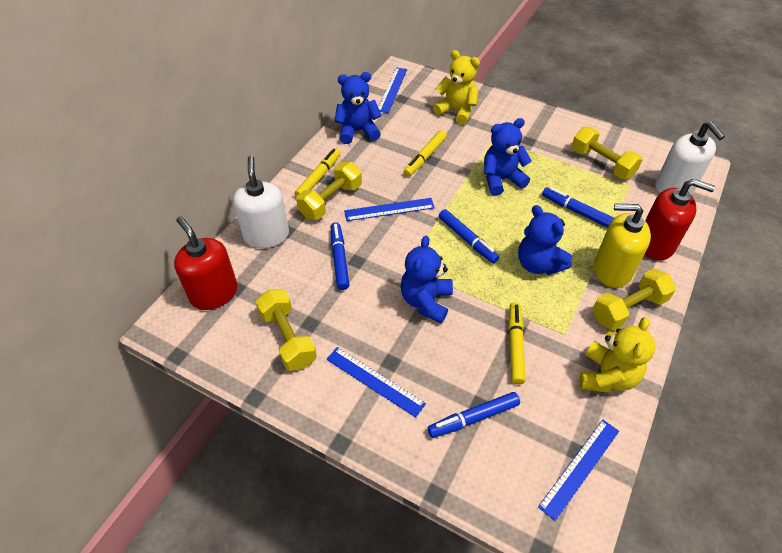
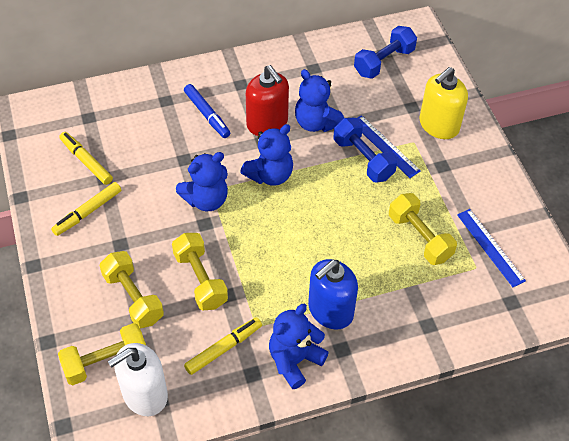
blue dumbbell: 0 -> 2
blue marker: 4 -> 1
blue ruler: 4 -> 2
blue soap dispenser: 0 -> 1
red soap dispenser: 2 -> 1
white soap dispenser: 2 -> 1
yellow teddy bear: 2 -> 0

